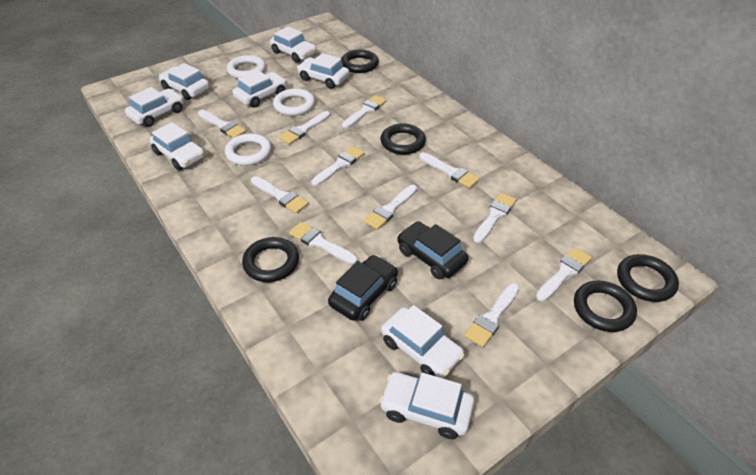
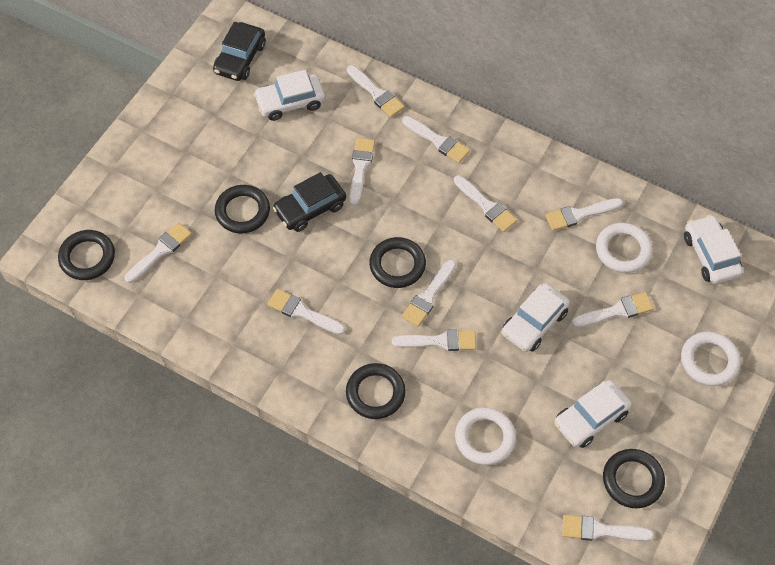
white car: 8 -> 4

